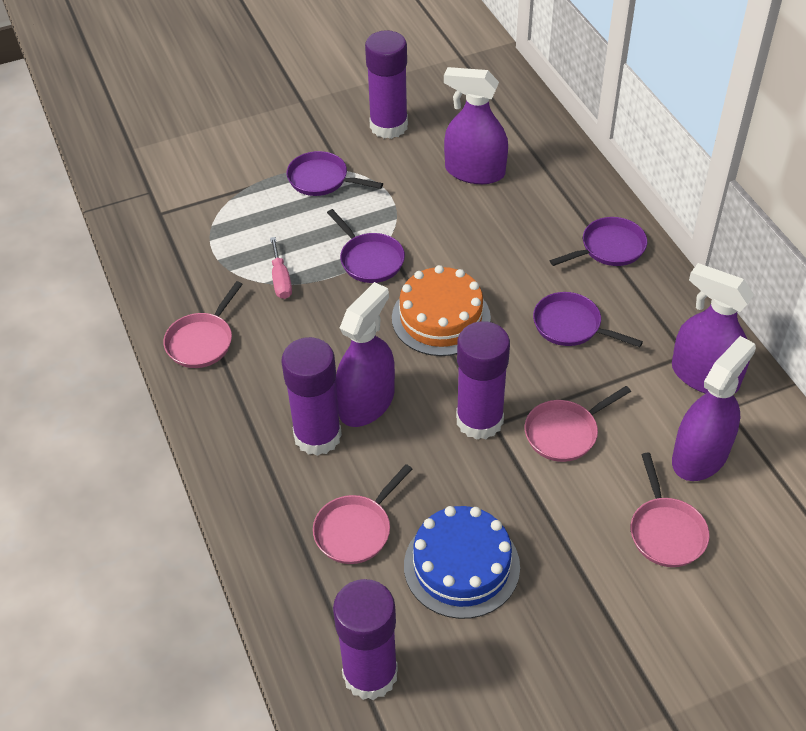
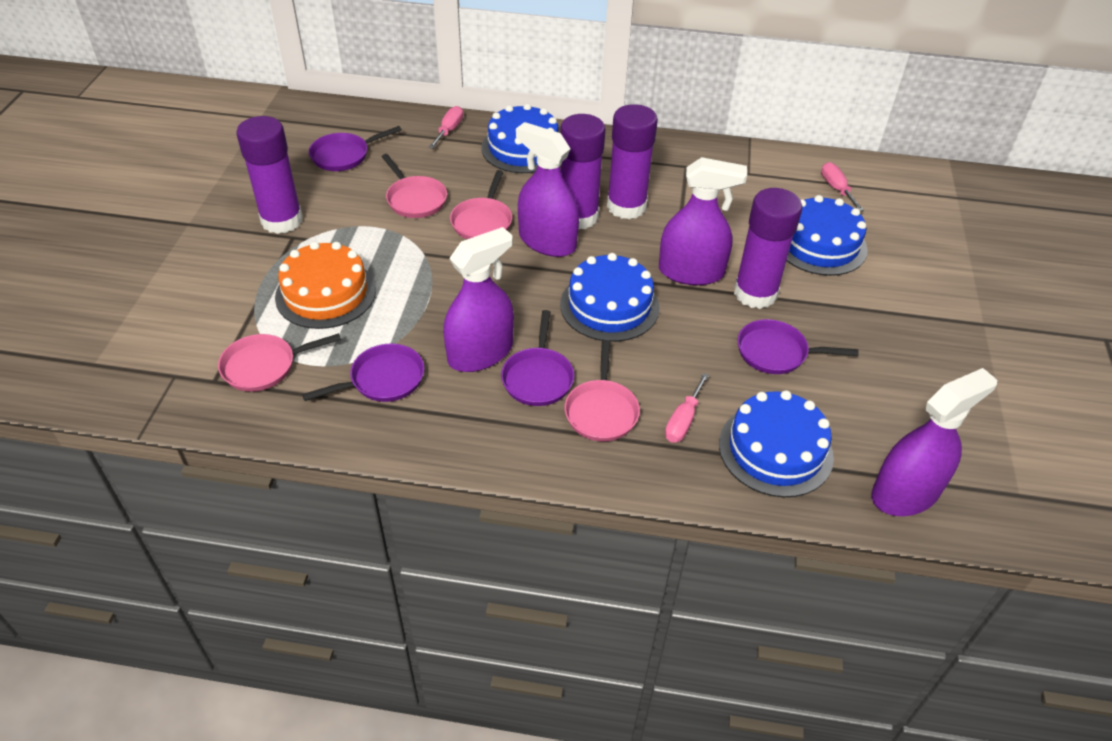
blue cake: 1 -> 4
pink screwdriver: 1 -> 3

